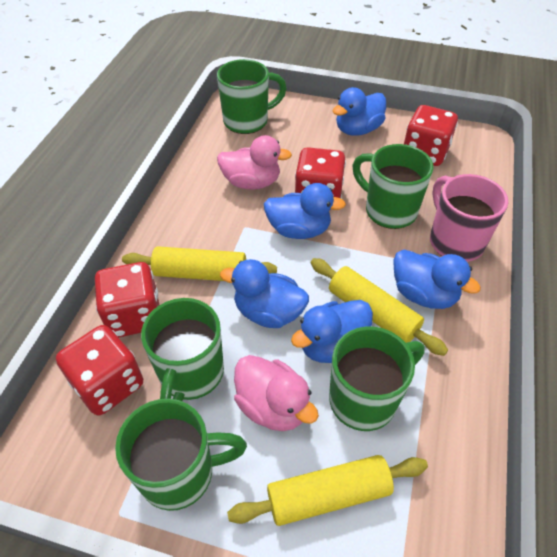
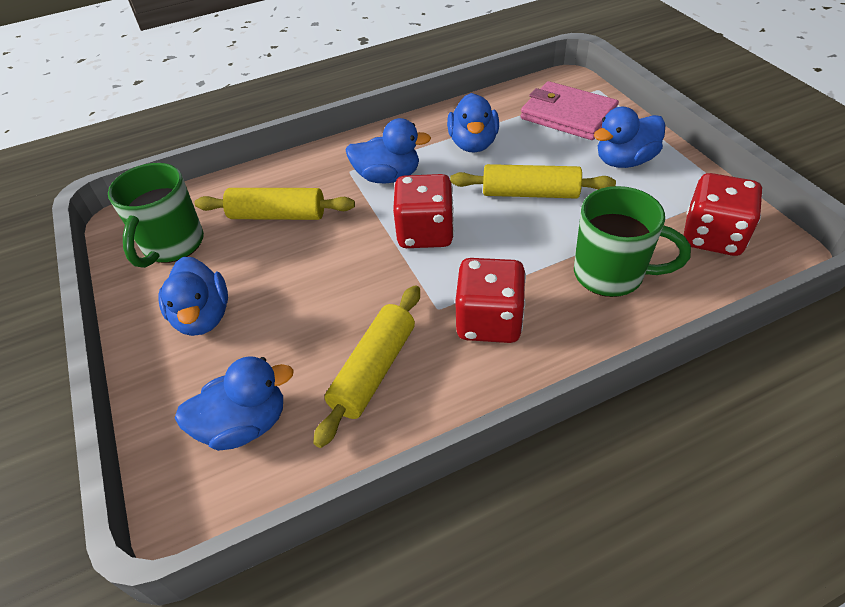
green mug: 5 -> 2
pink duck: 2 -> 0
pink mug: 1 -> 0
pink wallet: 0 -> 1
red dice: 4 -> 3

